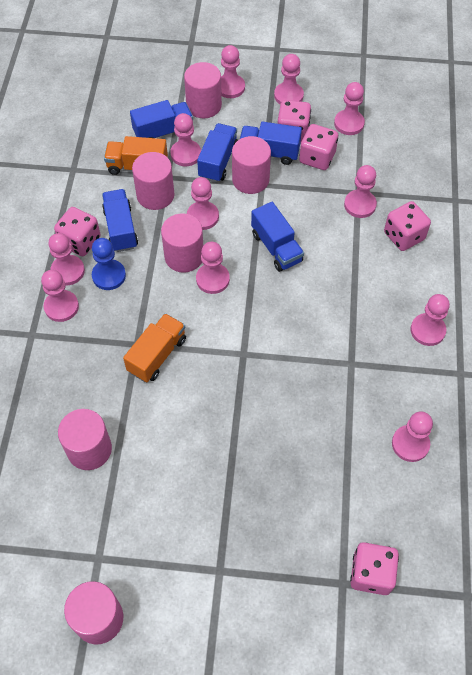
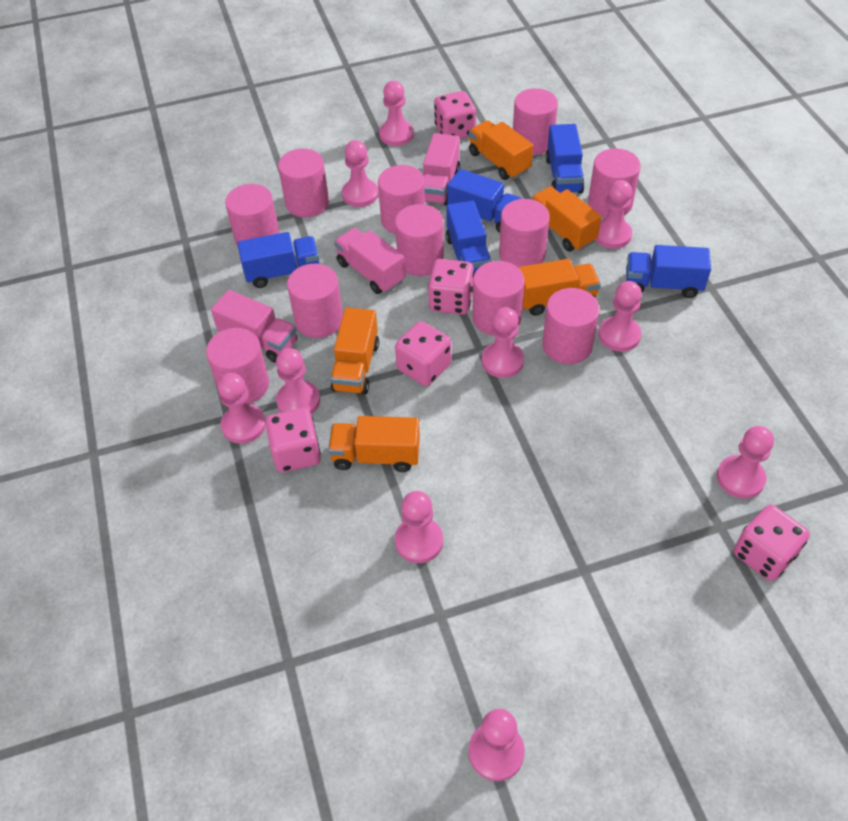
blue pawn: 1 -> 0
orange truck: 2 -> 5
pink cylinder: 6 -> 11
pink pawn: 11 -> 10
pink truck: 0 -> 3

